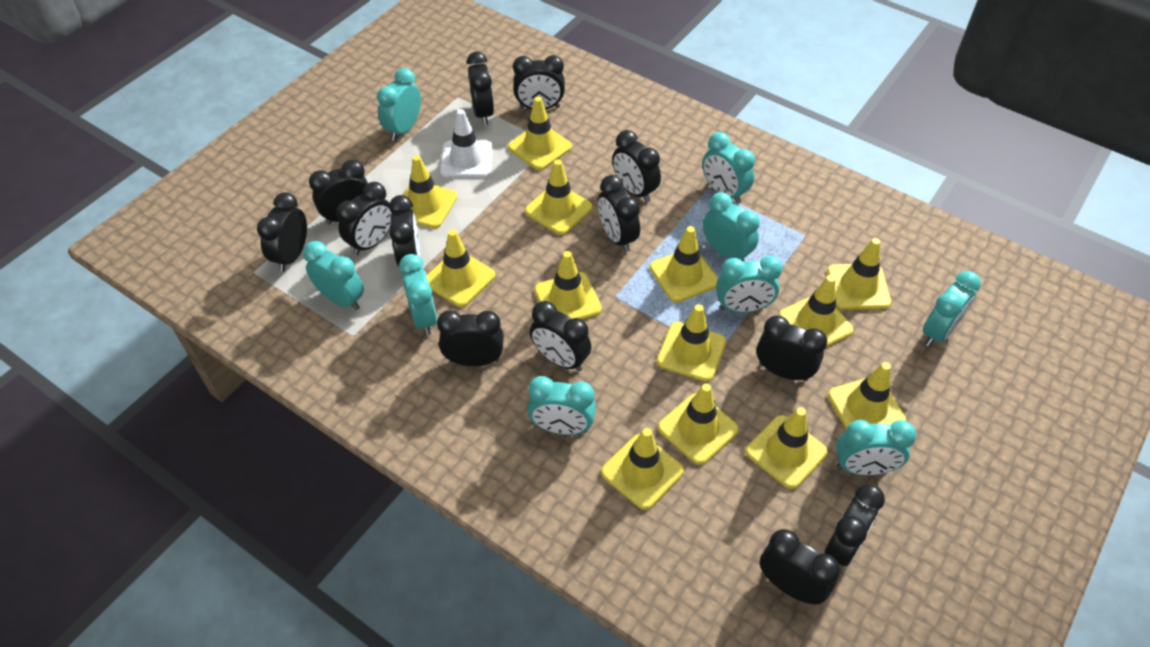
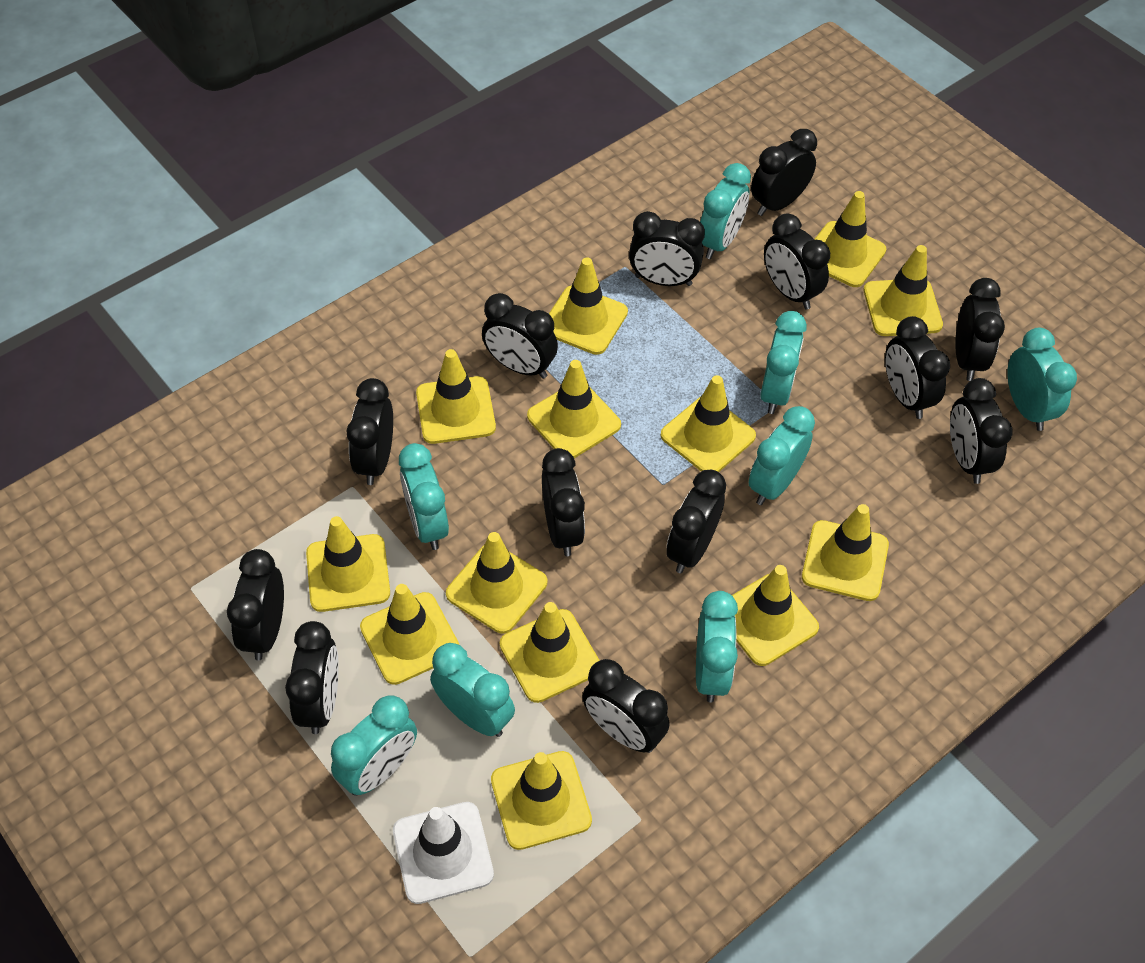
turquoise clock: 9 -> 8

